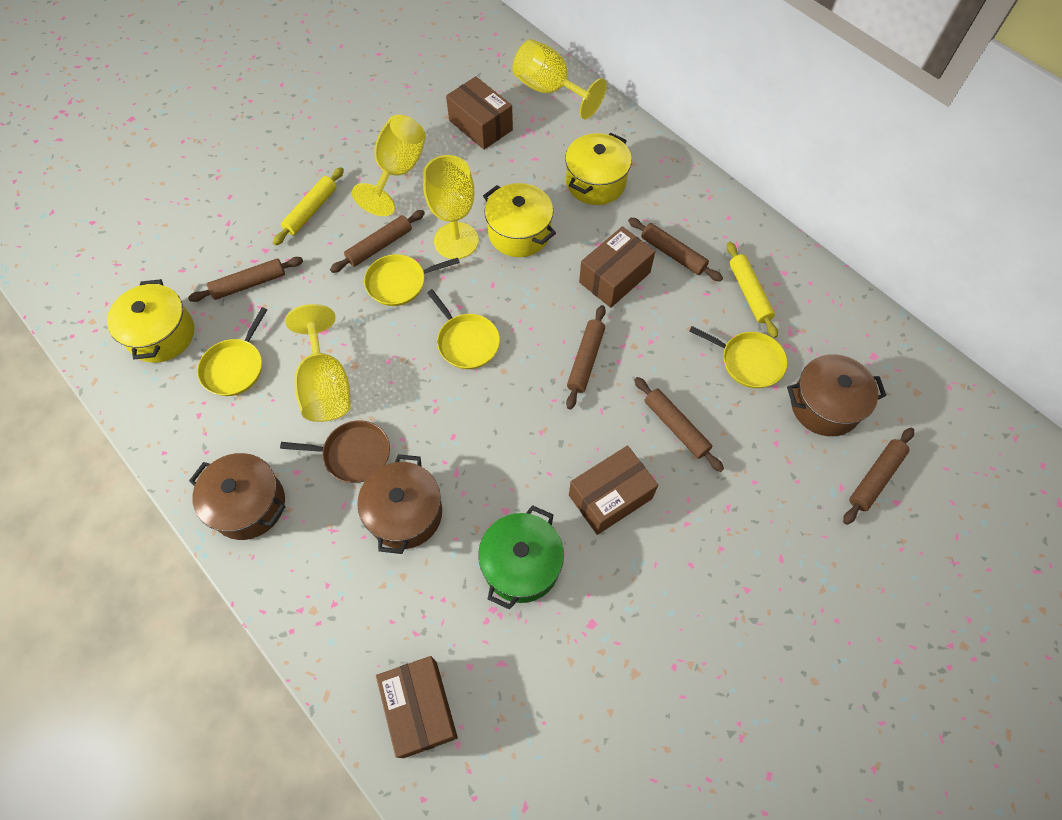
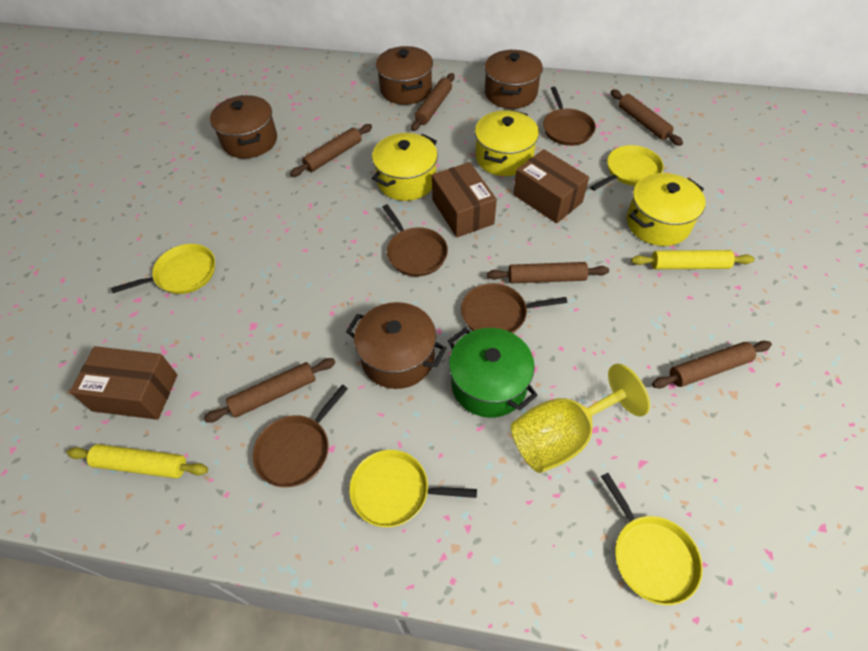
brown box: 4 -> 3
brown pan: 1 -> 4
brown pot: 3 -> 4
yellow goblet: 4 -> 1

